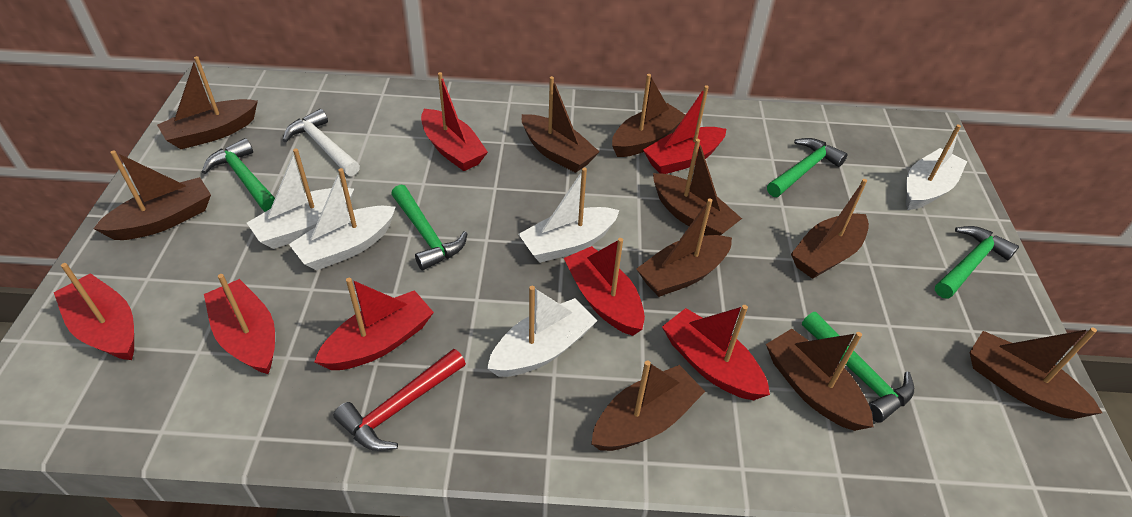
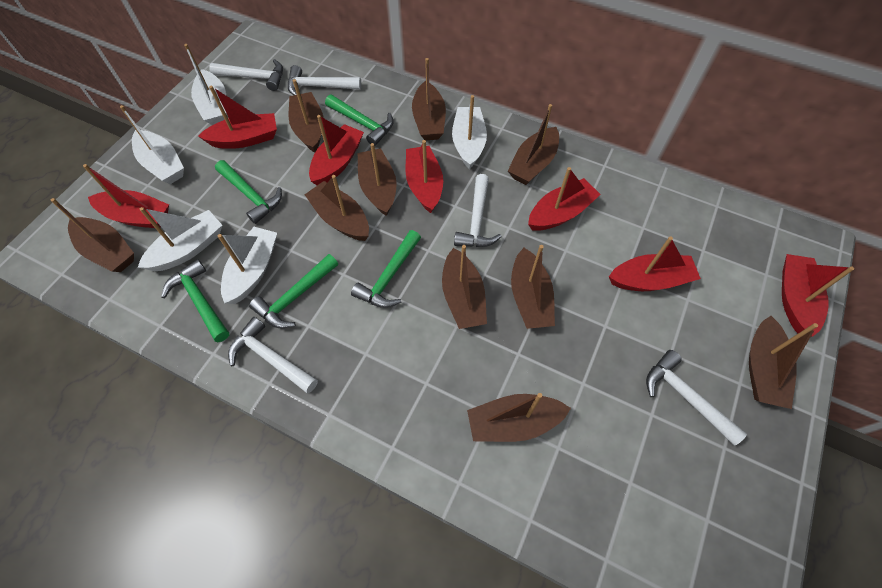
red hammer: 1 -> 0
white hammer: 1 -> 5

